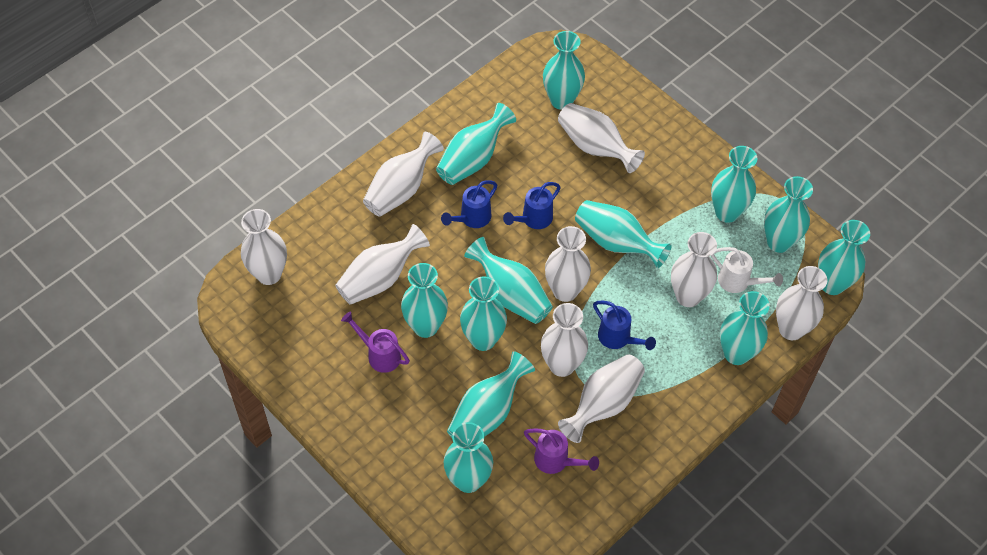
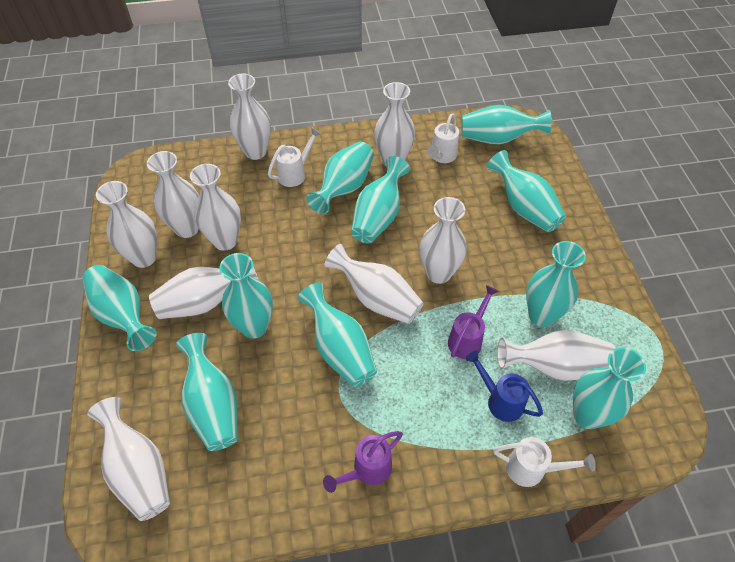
blue watering can: 3 -> 1
turquoise vase: 12 -> 10
white vase: 9 -> 10
white watering can: 1 -> 3

